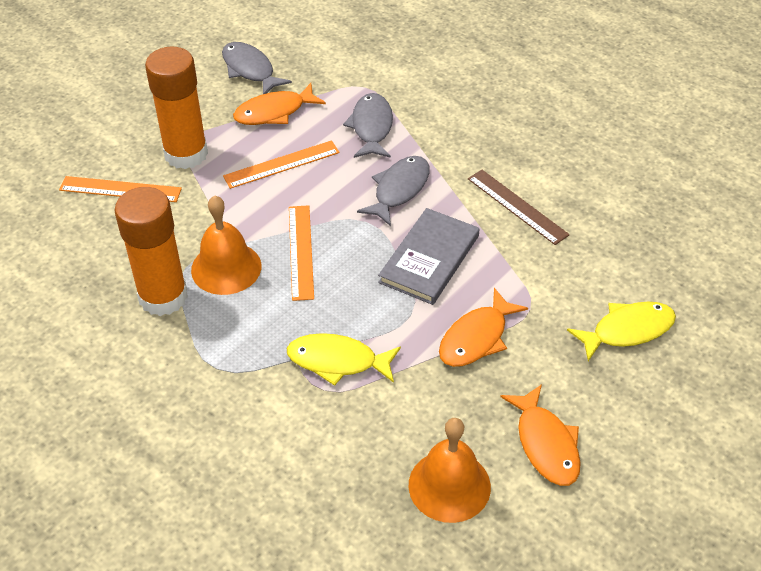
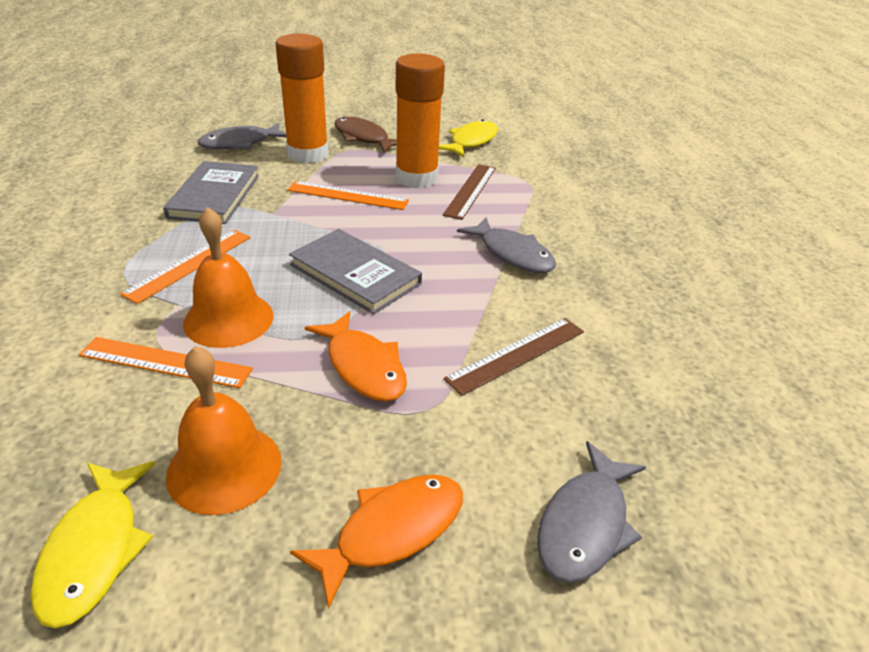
brown fish: 0 -> 1
brown ruler: 1 -> 2
grey book: 1 -> 2
orange fish: 3 -> 2

